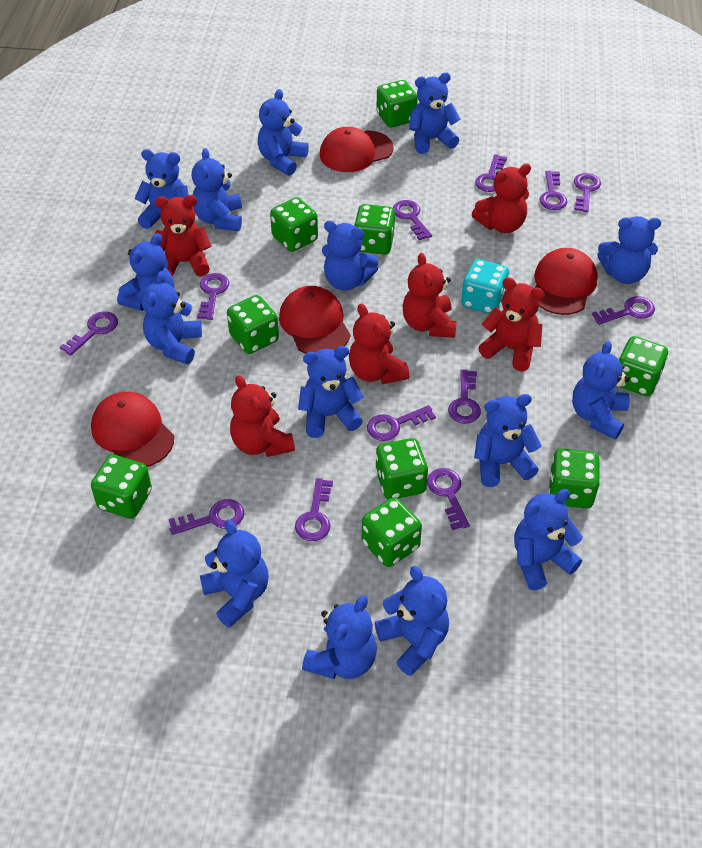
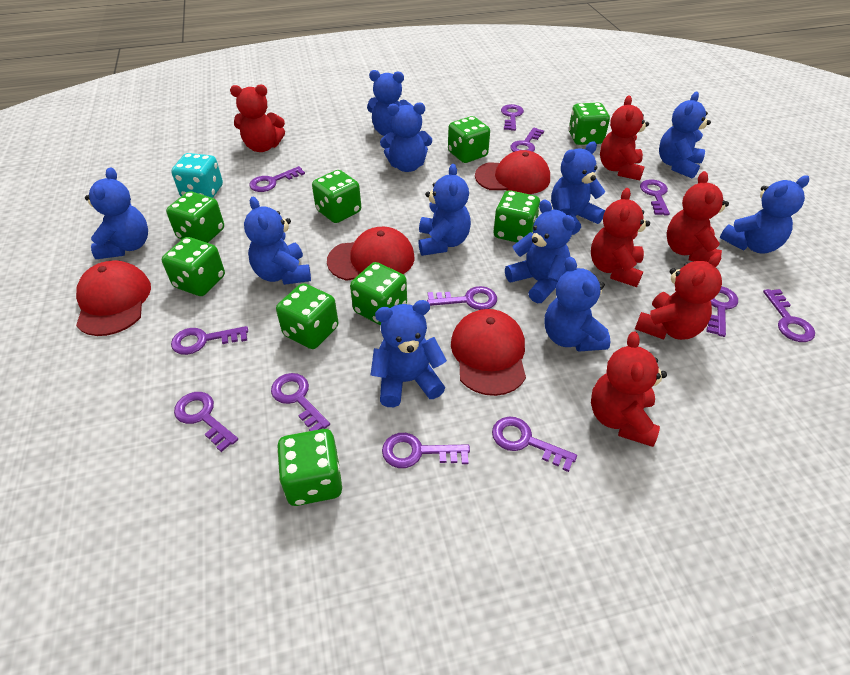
blue teddy bear: 15 -> 11

